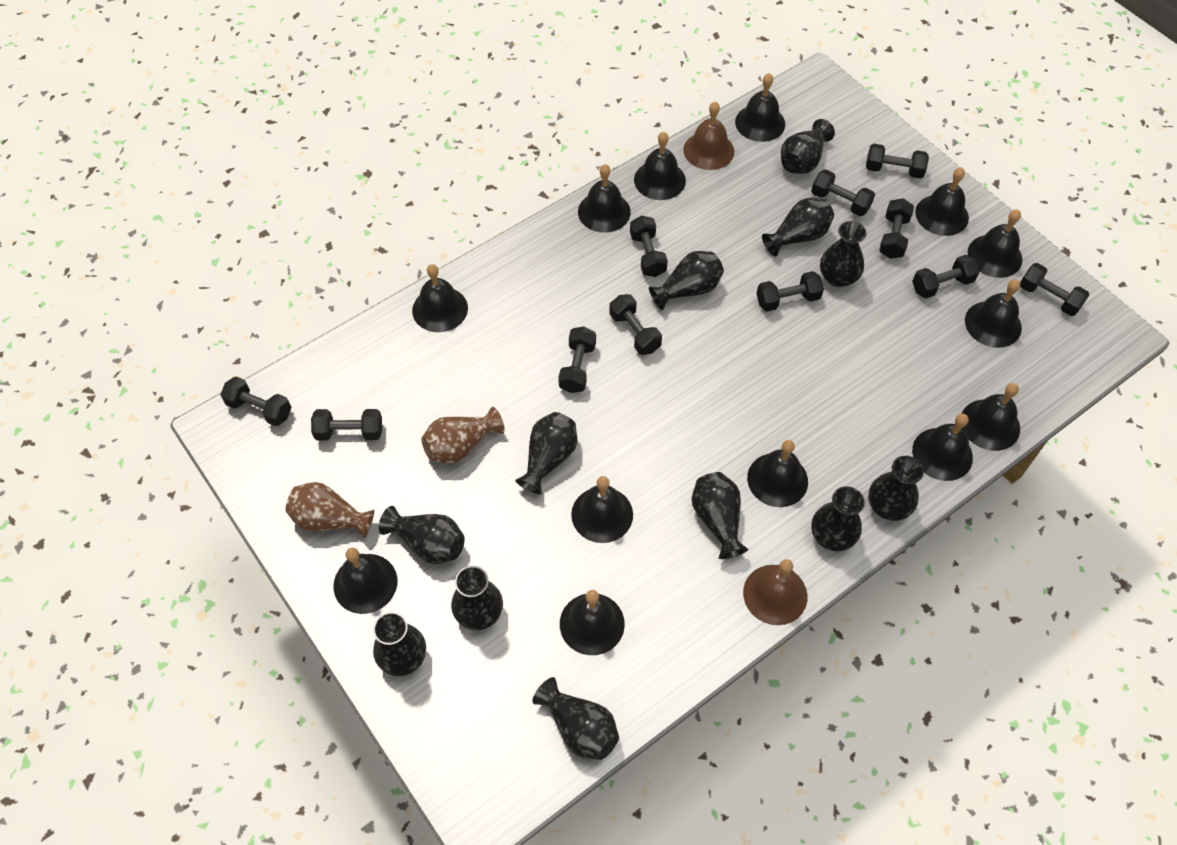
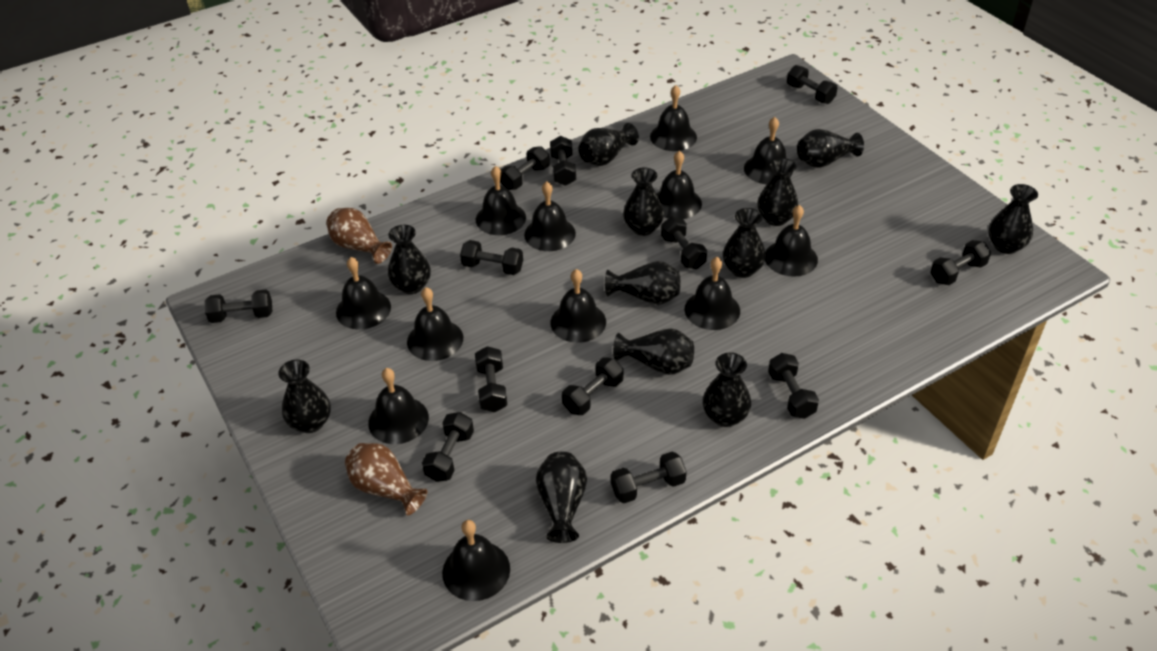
black bell: 13 -> 12
black dumbbell: 11 -> 12
brown bell: 2 -> 0

